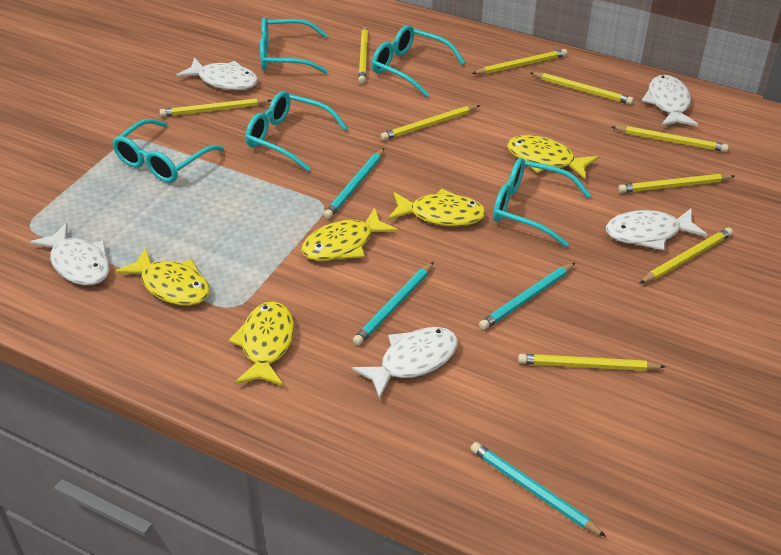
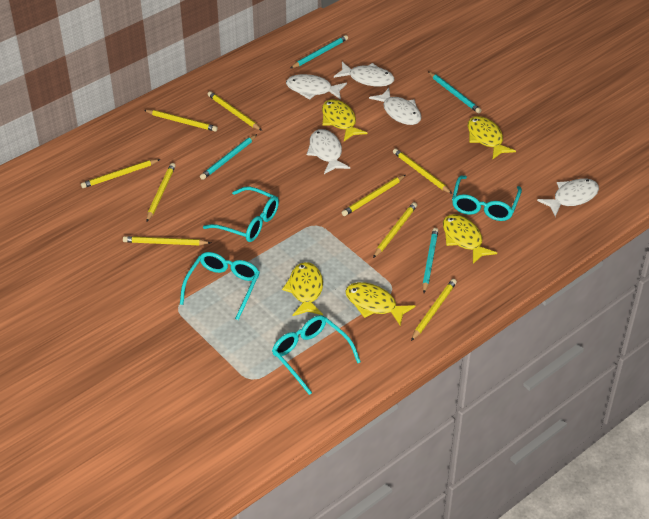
turquoise glasses: 5 -> 4

